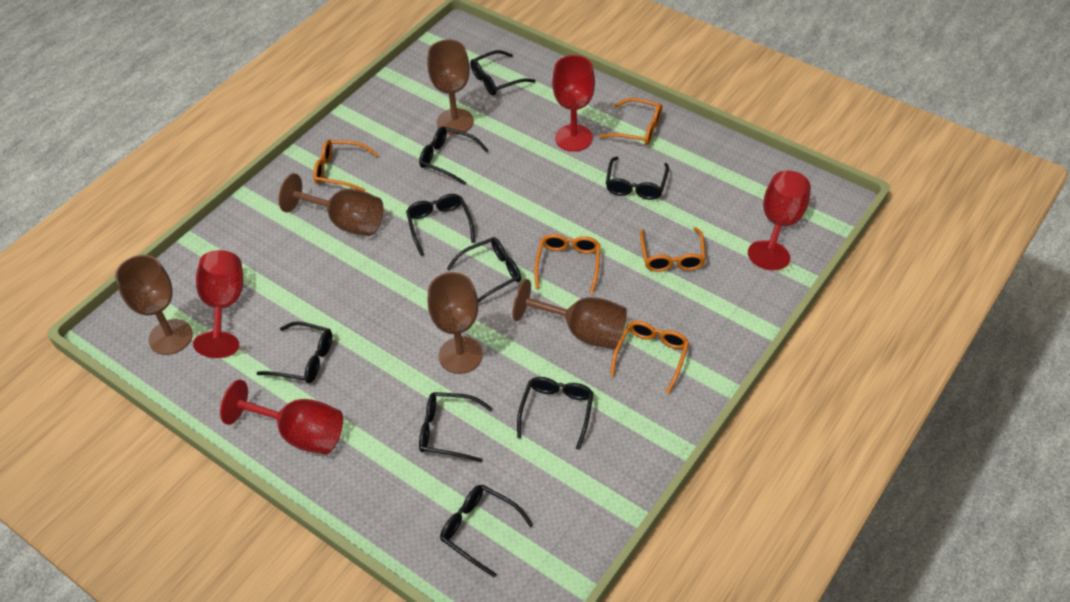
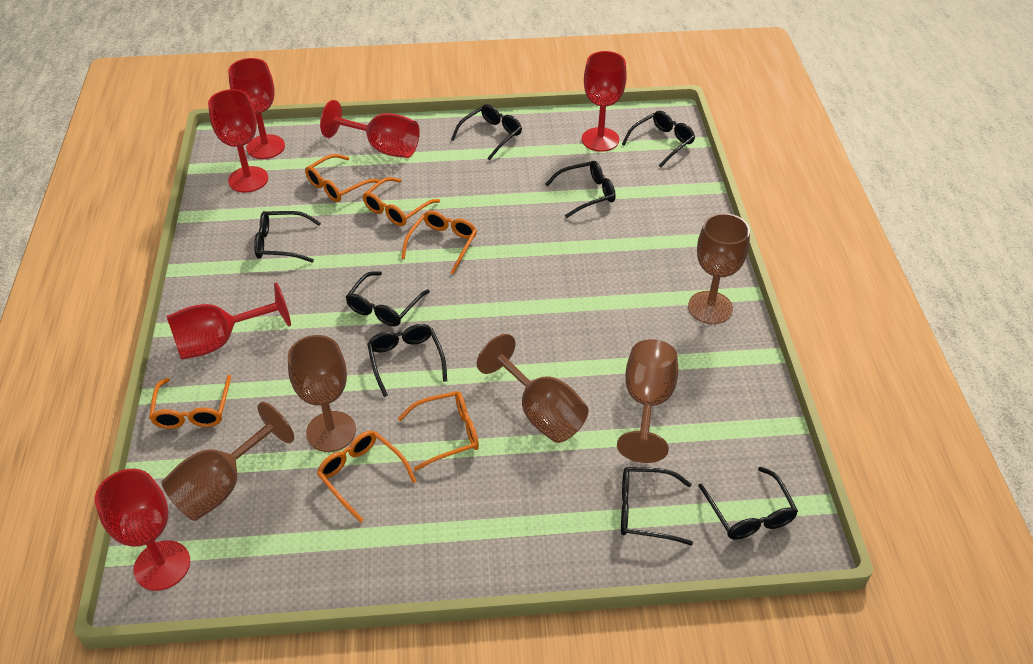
black glasses: 9 -> 8
orange glasses: 5 -> 6
red goblet: 4 -> 6

